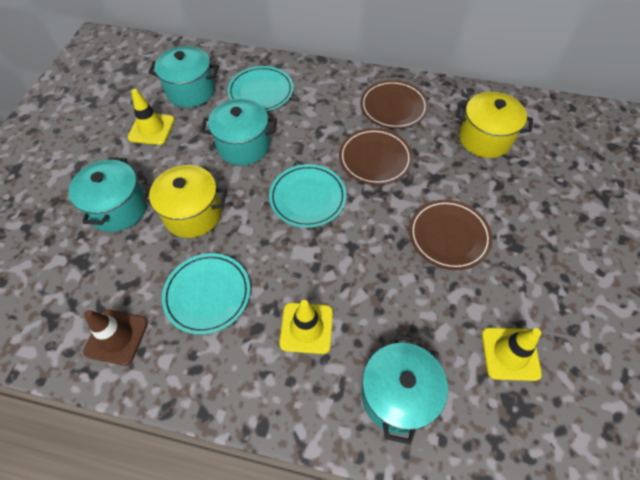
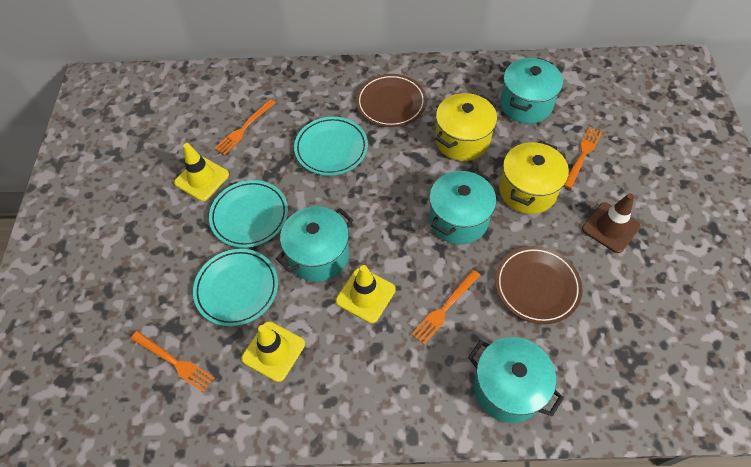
brown plate: 3 -> 2
orange fork: 0 -> 4

